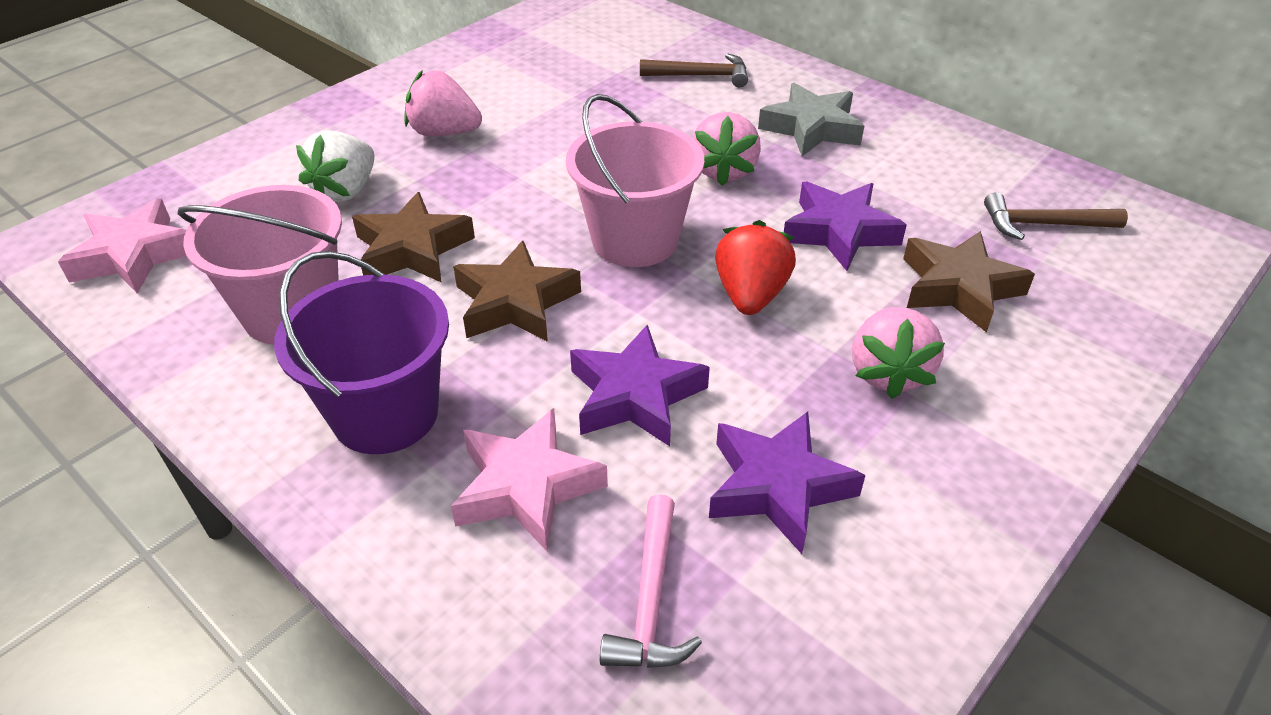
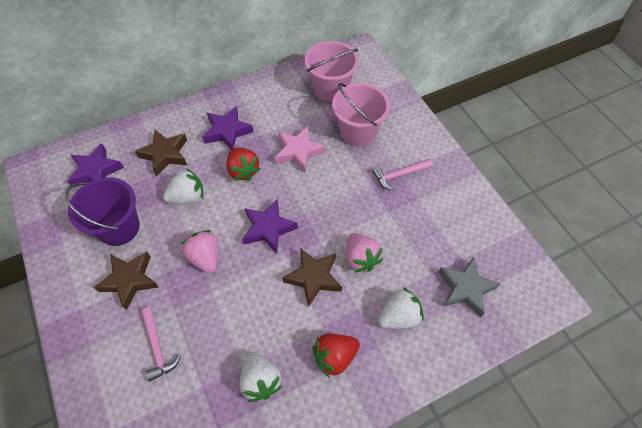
brown hammer: 2 -> 0
pink hammer: 1 -> 2
pink star: 2 -> 1
pink strawberry: 3 -> 2
red strawberry: 1 -> 2
white strawberry: 1 -> 3

